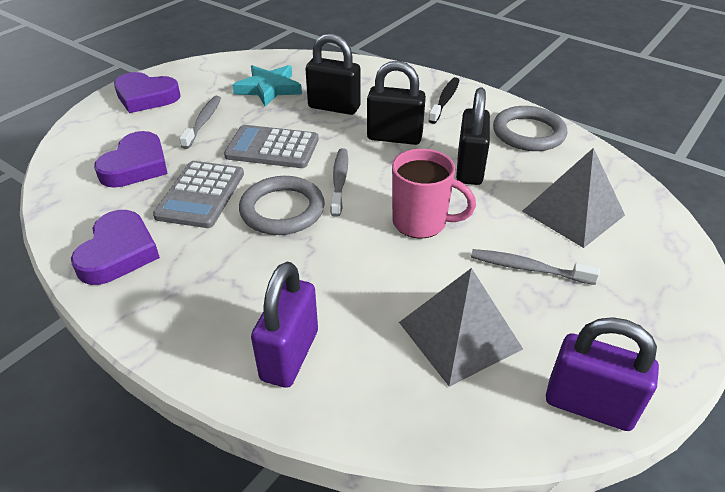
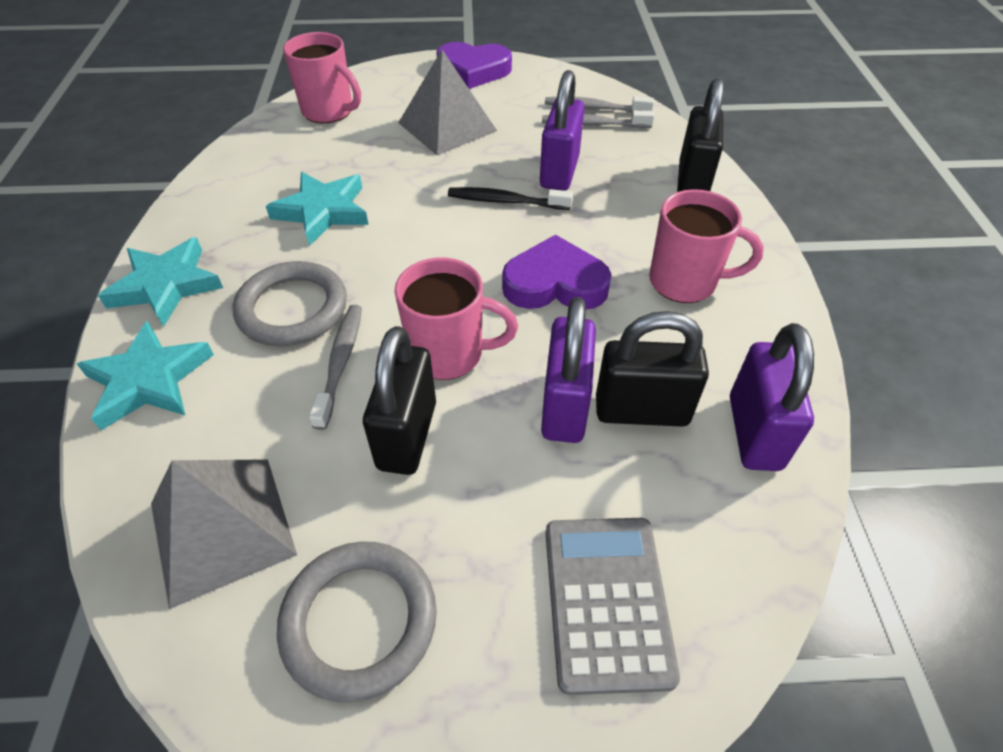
grey calculator: 2 -> 1
pink mug: 1 -> 3
purple heart: 3 -> 2
purple padlock: 2 -> 3
turquoise star: 1 -> 3

